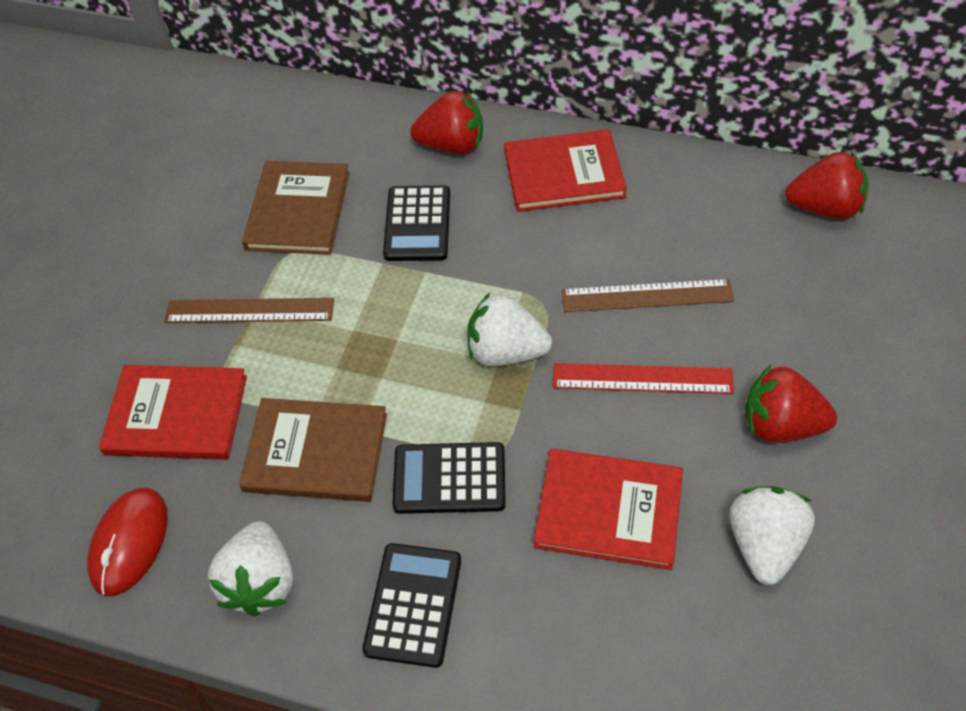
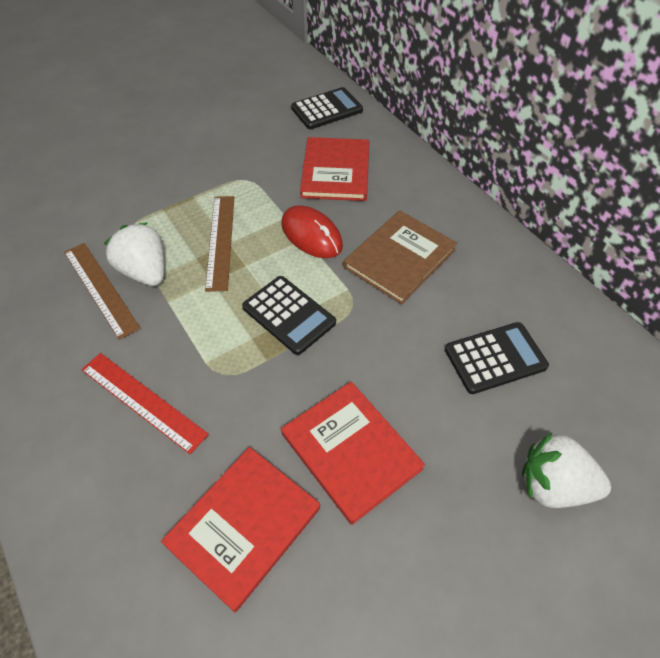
brown book: 2 -> 1
red strawberry: 3 -> 0
white strawberry: 3 -> 2

